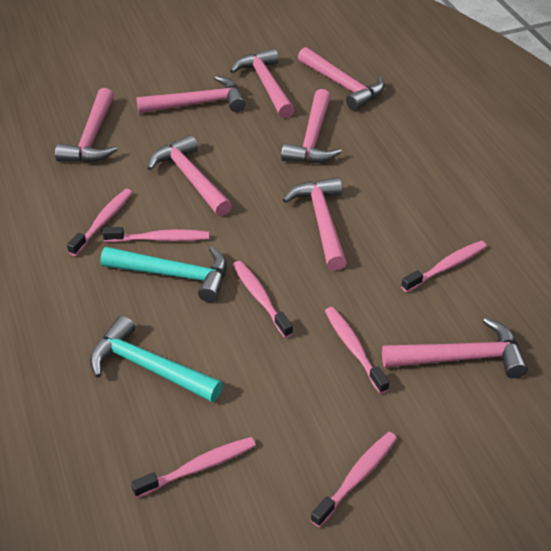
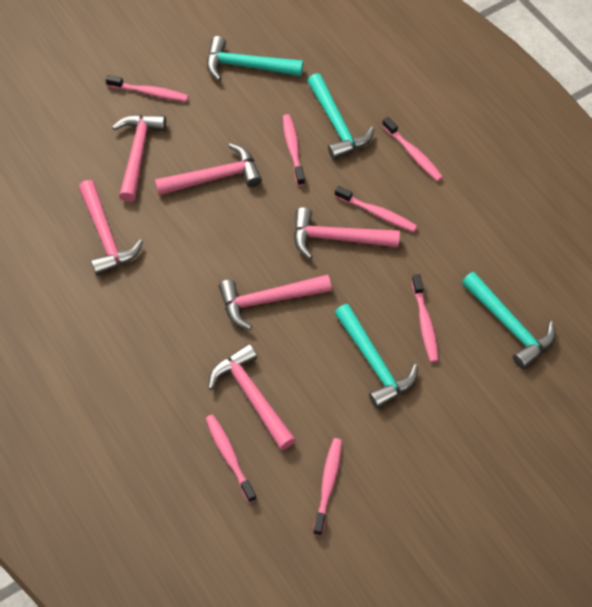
pink hammer: 8 -> 6
turquoise hammer: 2 -> 4

